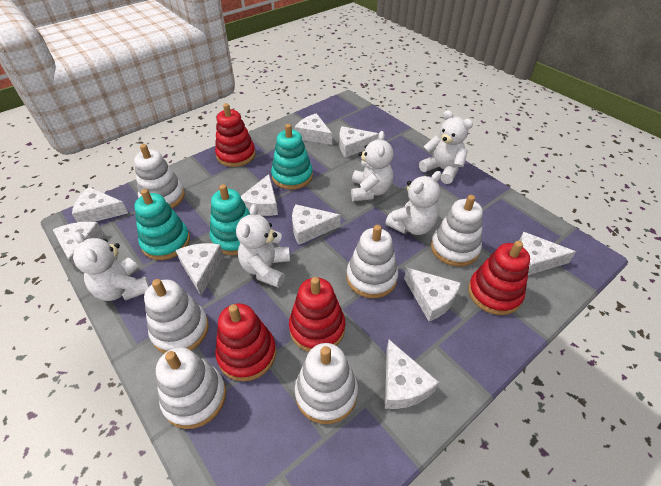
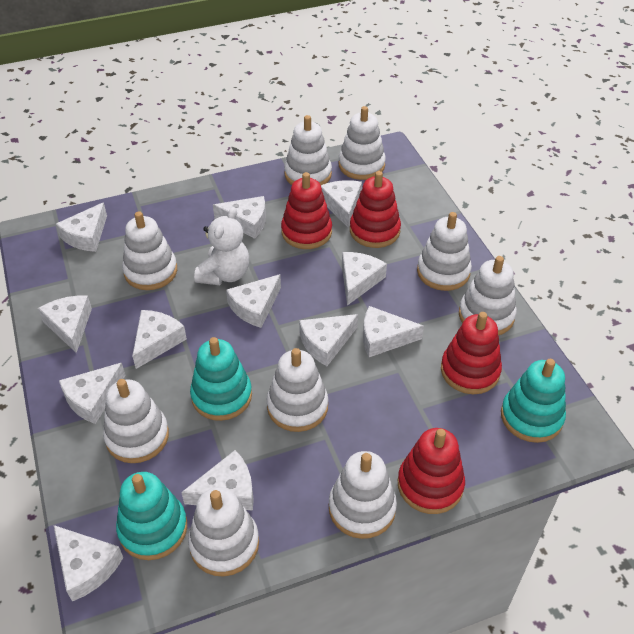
white cheese: 10 -> 12
white stacking toy: 6 -> 9
white teddy bear: 5 -> 1

